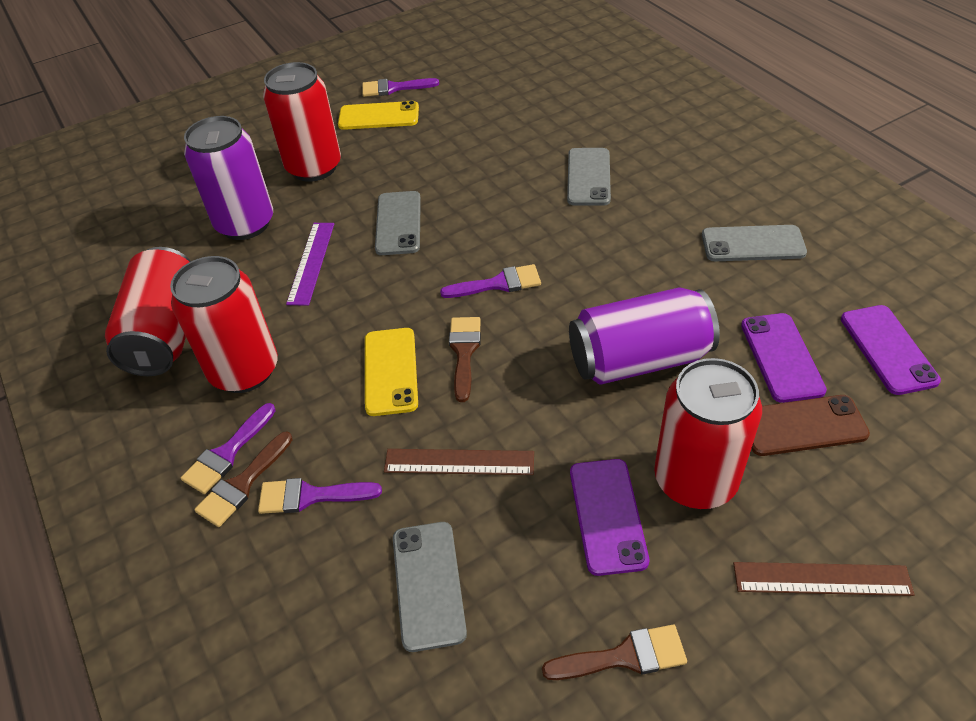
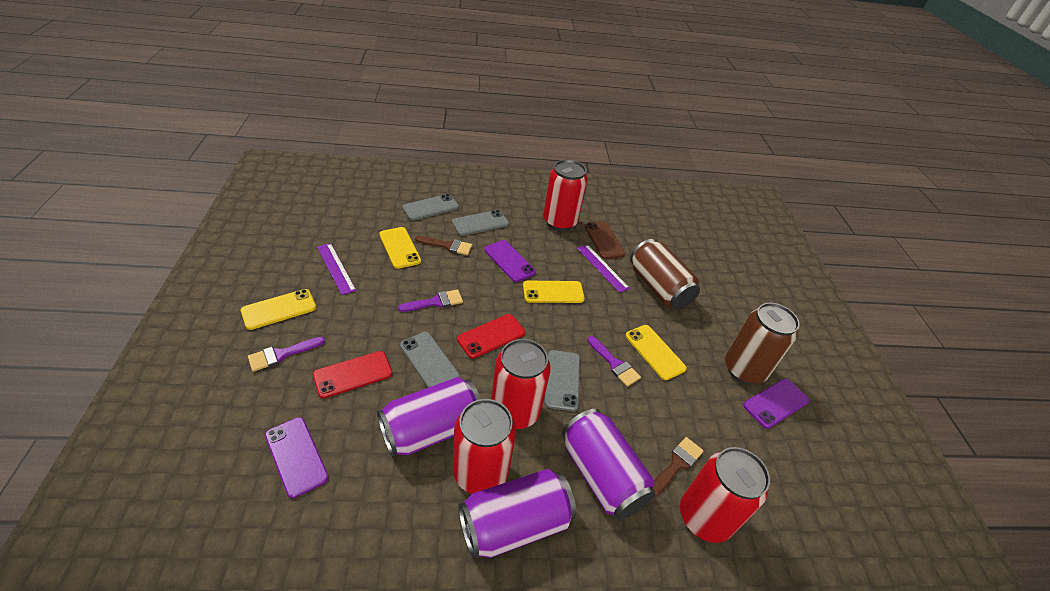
brown brush: 3 -> 2
brown can: 0 -> 2
brown ruler: 2 -> 0
purple brush: 4 -> 3
purple can: 2 -> 3
purple ruler: 1 -> 2
red phone: 0 -> 2
yellow phone: 2 -> 4

